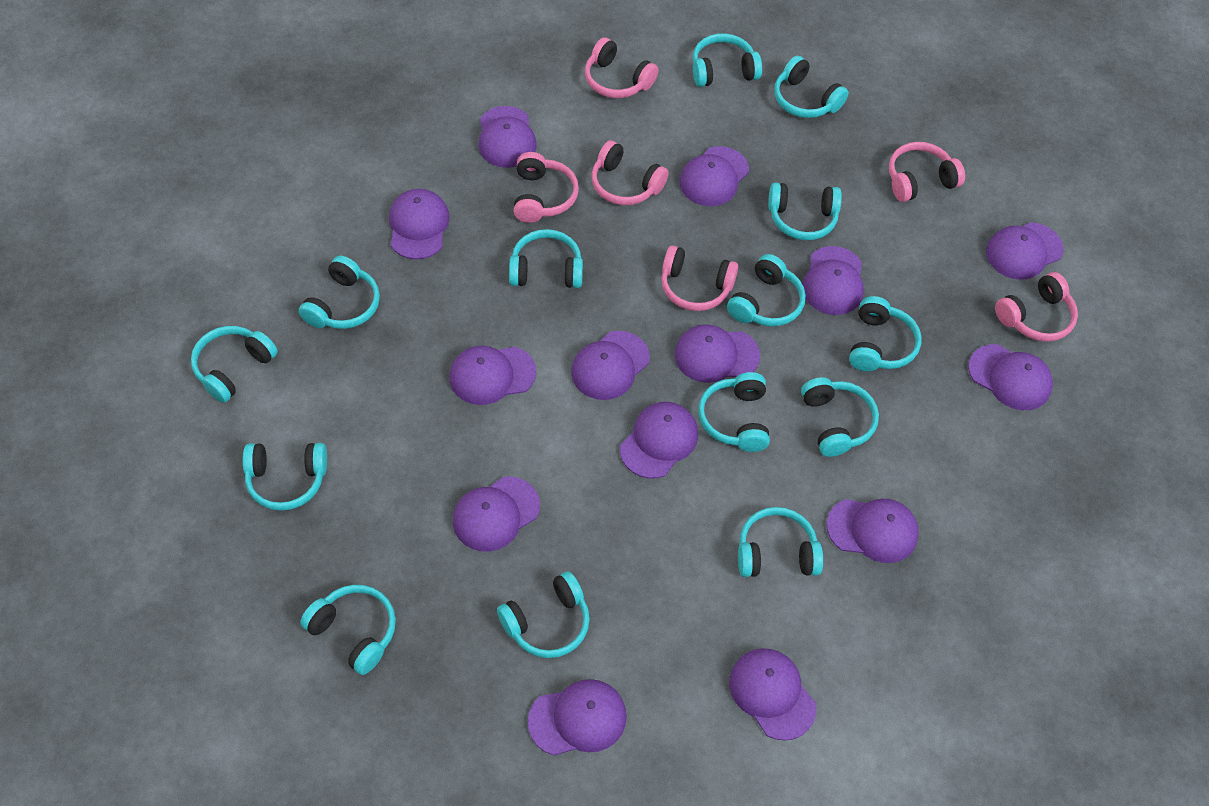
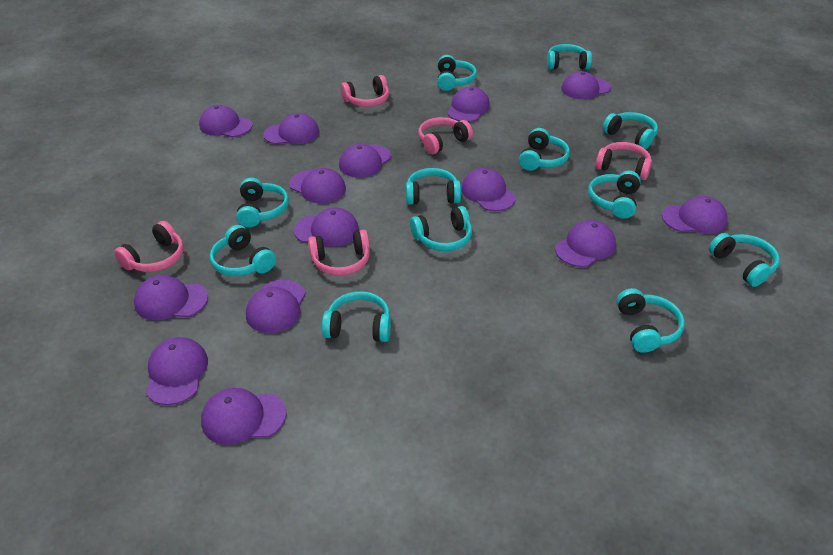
pink headphones: 6 -> 5
turquoise headphones: 14 -> 12

